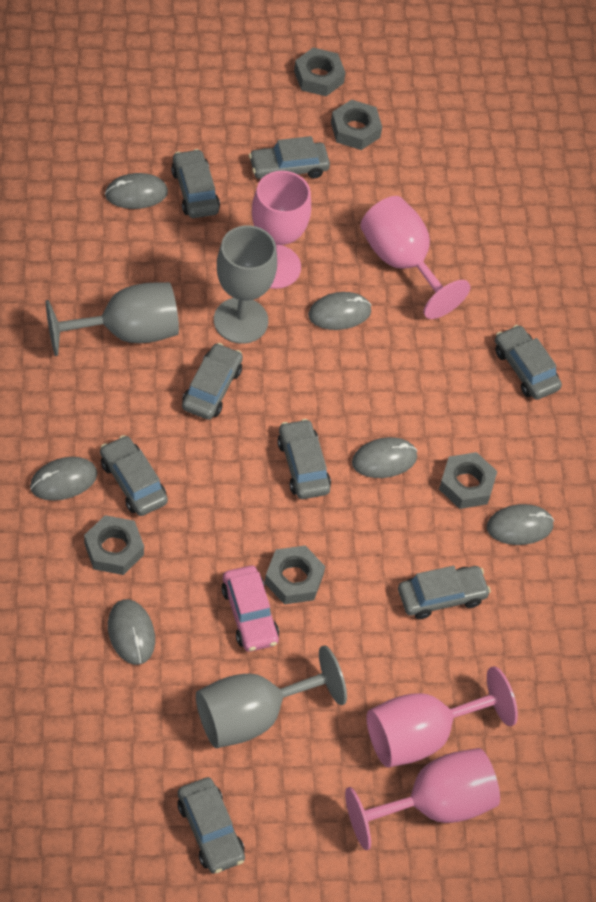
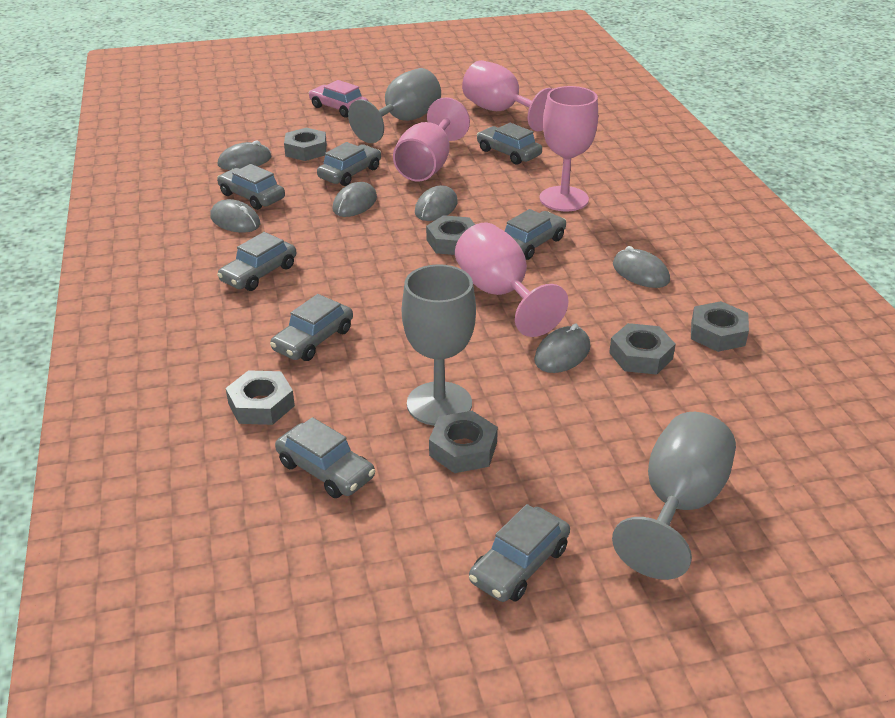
grey nut: 5 -> 6

